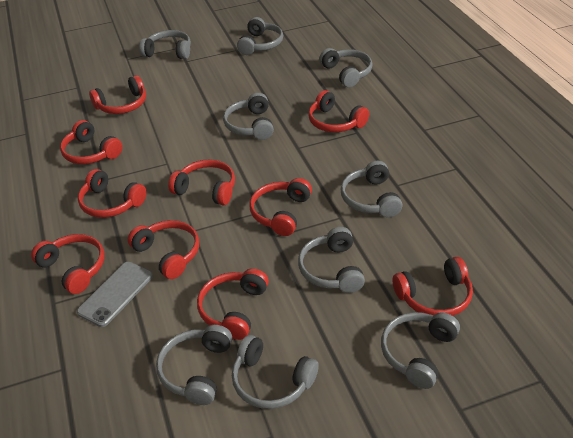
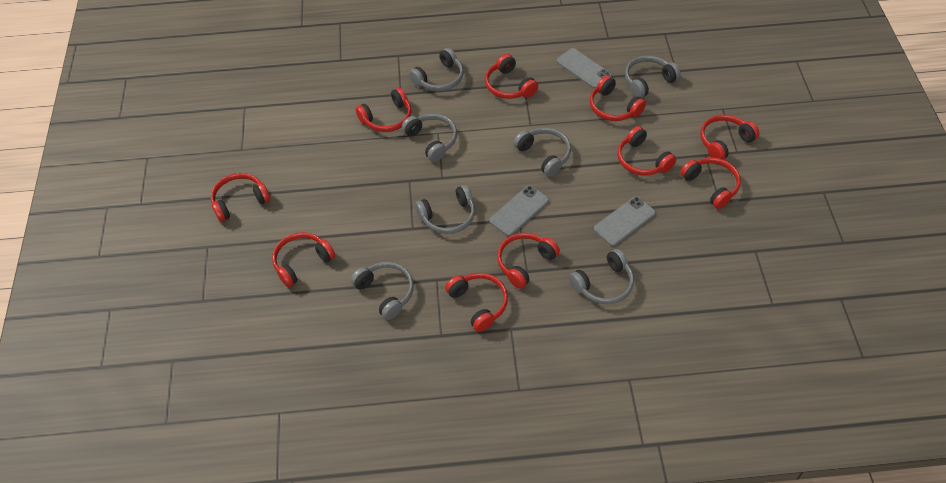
grey headphones: 9 -> 7
grey phone: 1 -> 3

